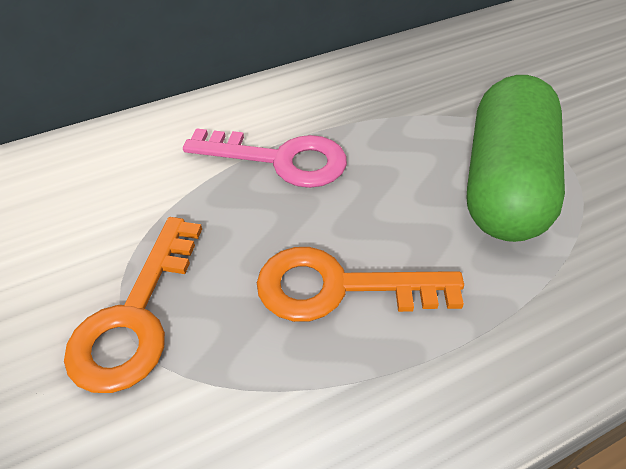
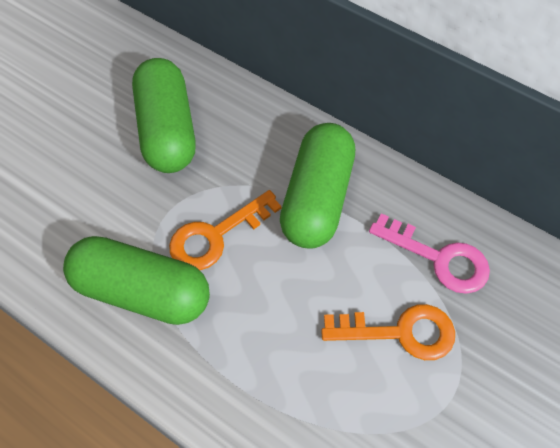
green capsule: 1 -> 3

